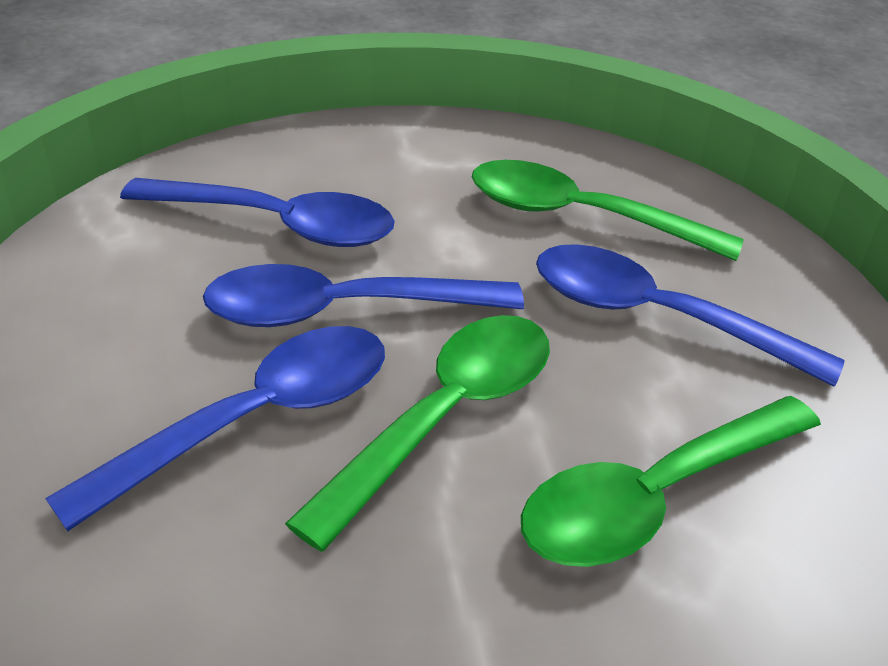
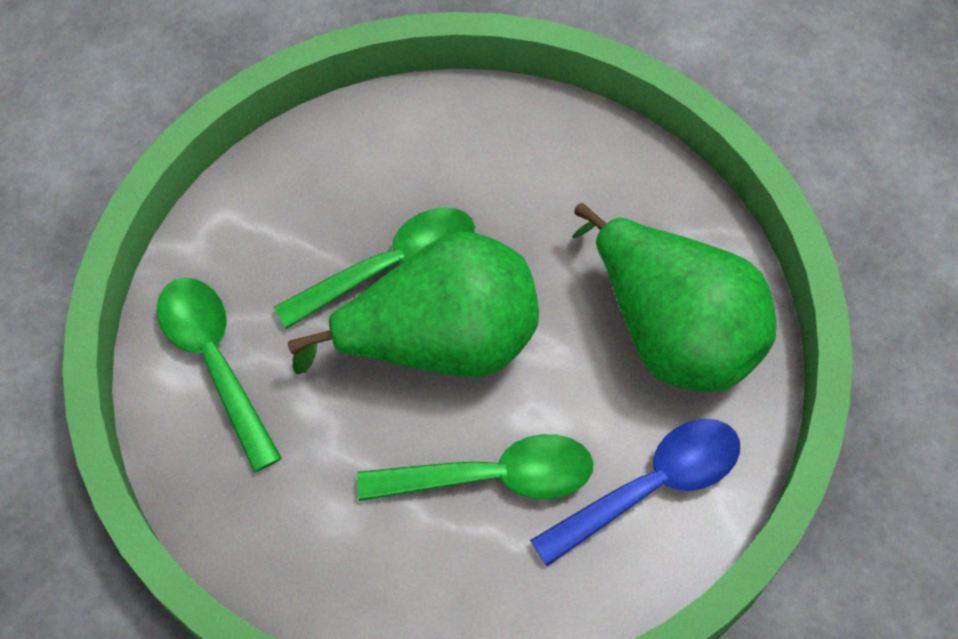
blue spoon: 4 -> 1
green pear: 0 -> 2

